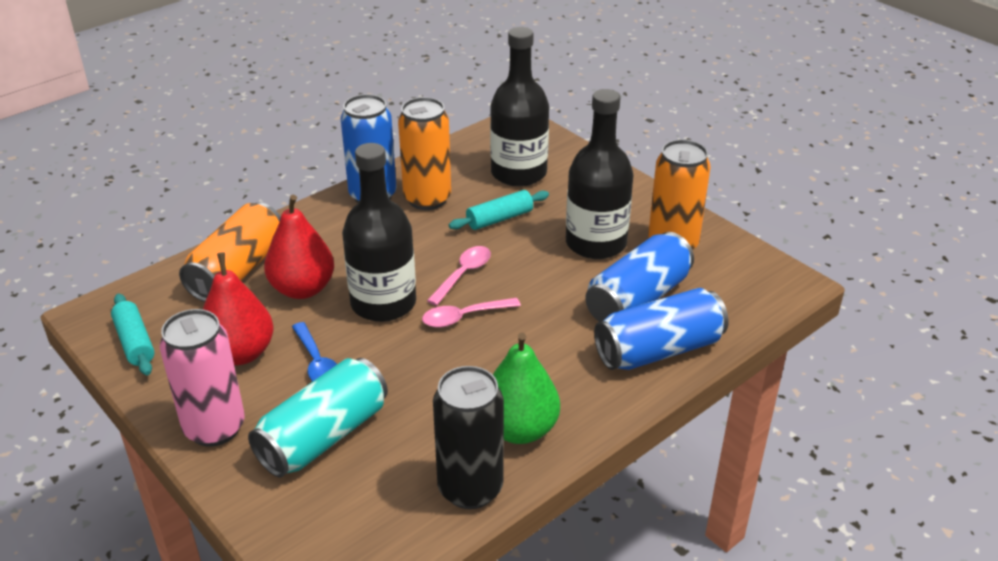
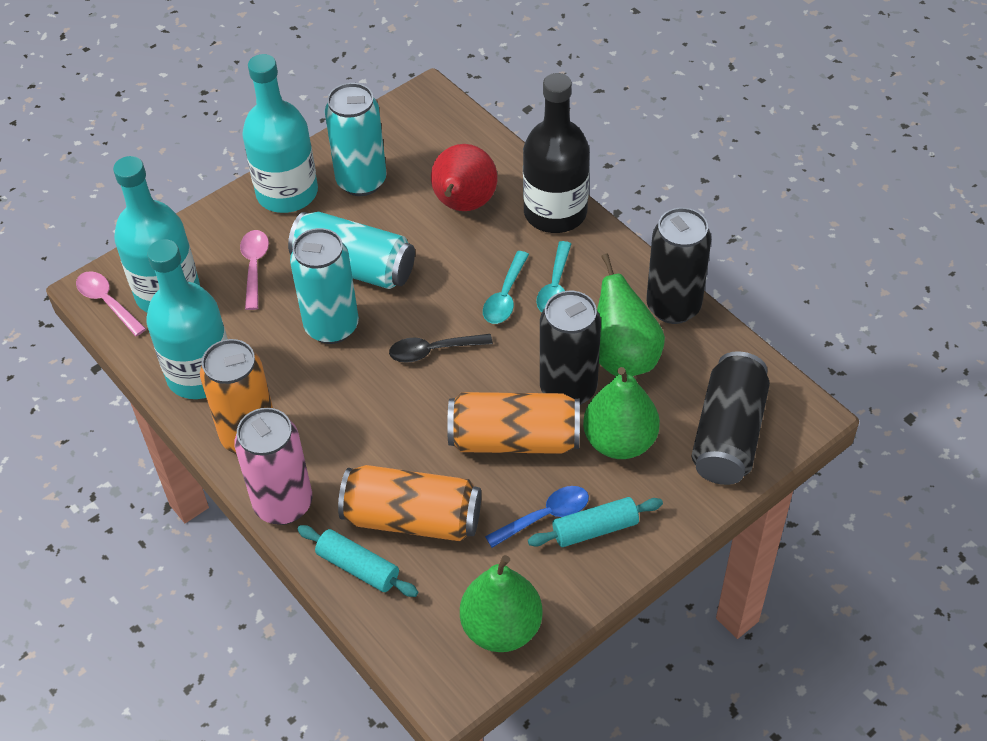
black bottle: 3 -> 1
black can: 1 -> 3
black spoon: 0 -> 1
blue can: 3 -> 0
green pear: 1 -> 3
red pear: 2 -> 1
turquoise bottle: 0 -> 3
turquoise can: 1 -> 3
turquoise spoon: 0 -> 2

